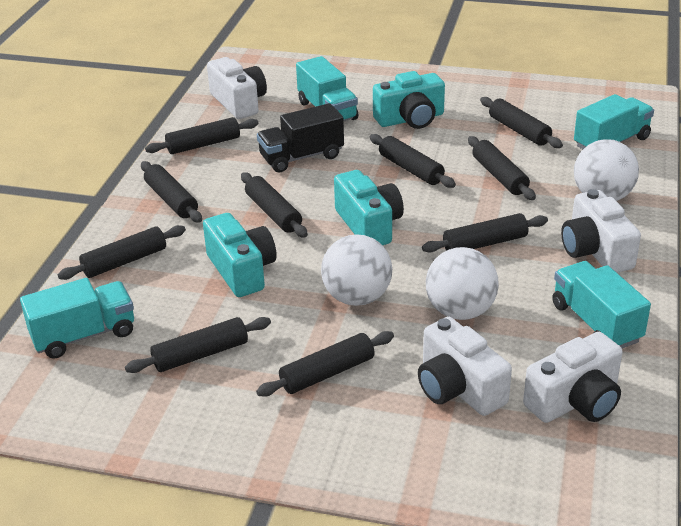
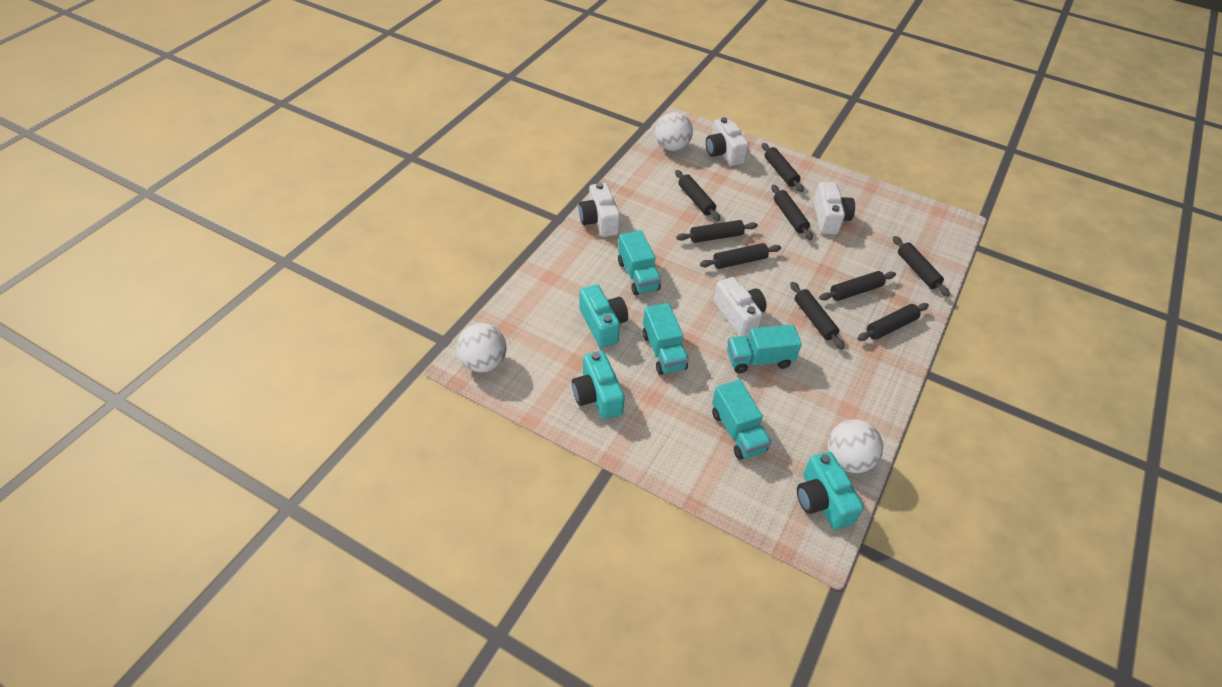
black rolling pin: 10 -> 9
black truck: 1 -> 0

